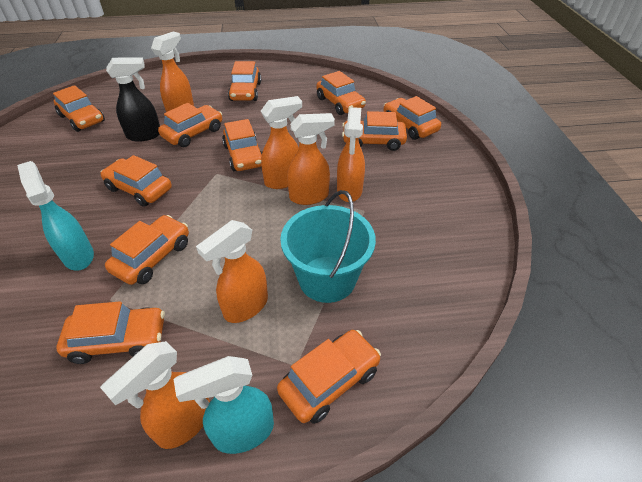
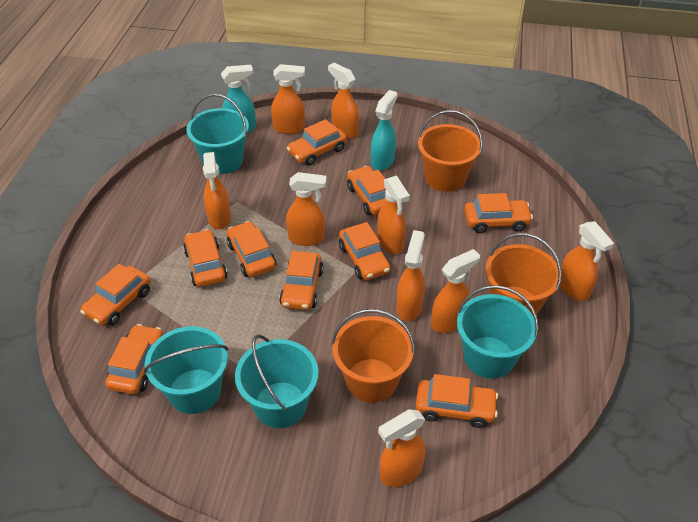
black spray bottle: 1 -> 0
orange bucket: 0 -> 3
orange car: 11 -> 10
orange spray bottle: 6 -> 9
turquoise bucket: 1 -> 4

